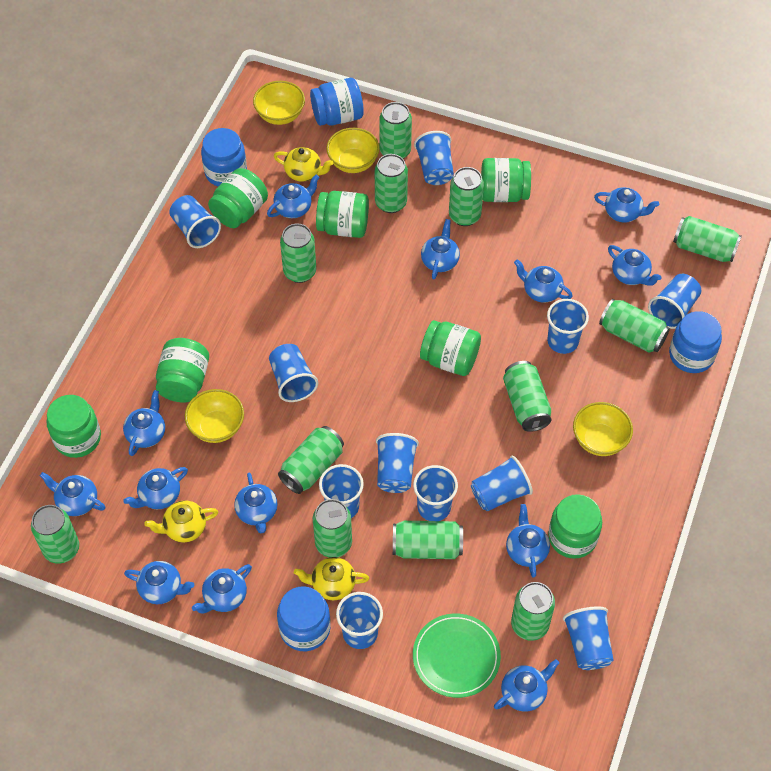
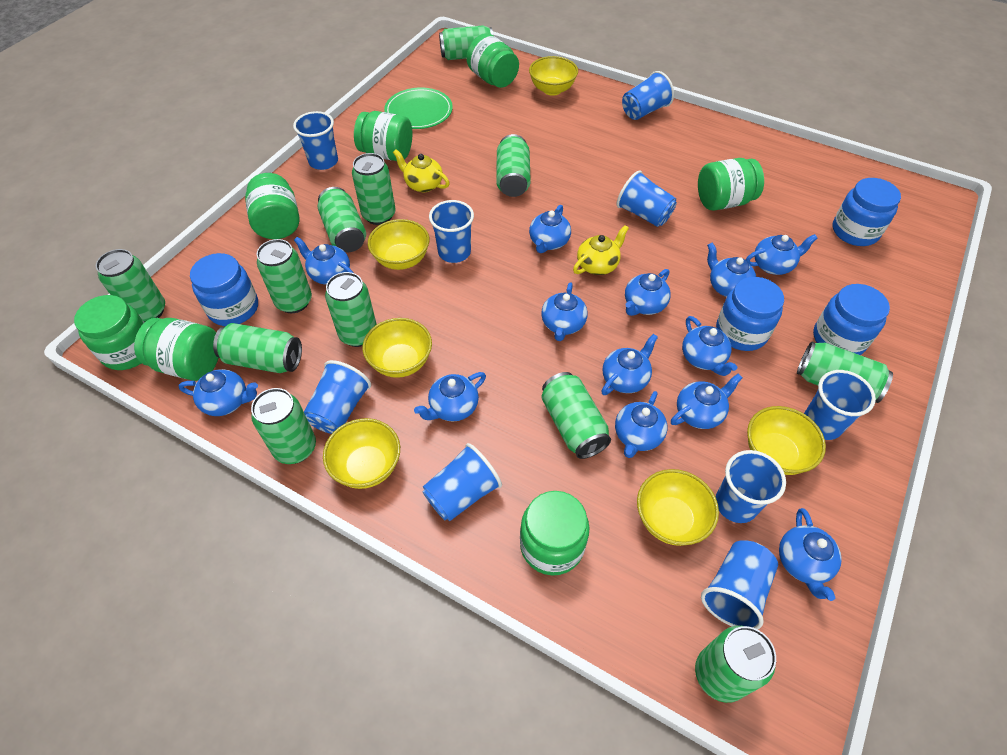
blue cup: 11 -> 9
yellow bowl: 4 -> 6
yellow teapot: 3 -> 2

